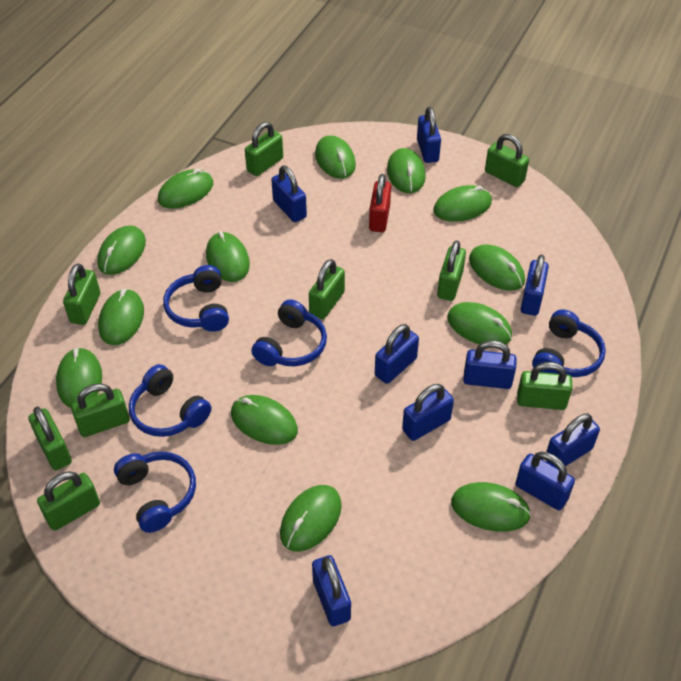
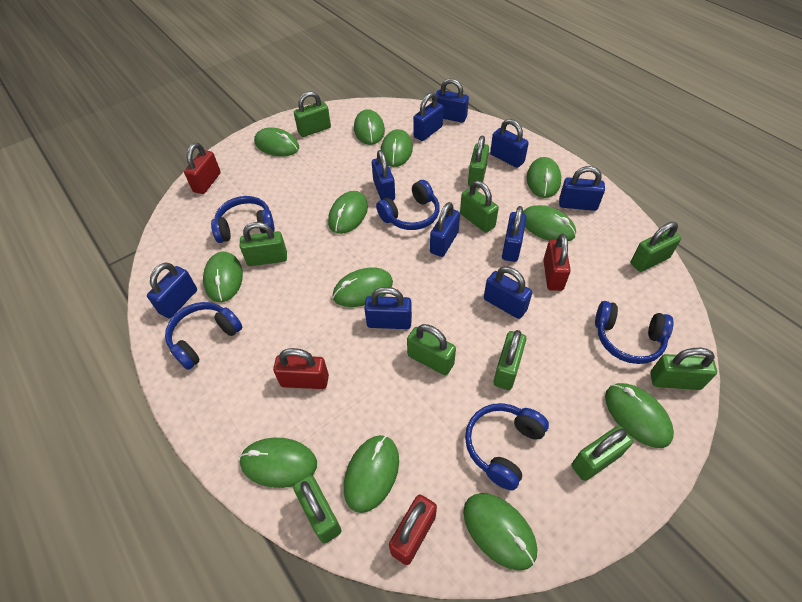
blue padlock: 9 -> 10
green mouse: 13 -> 12
green padlock: 9 -> 10
red padlock: 1 -> 4

